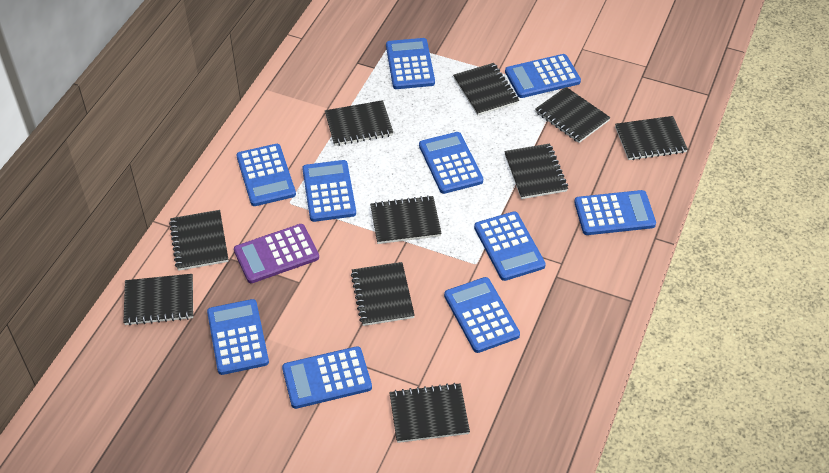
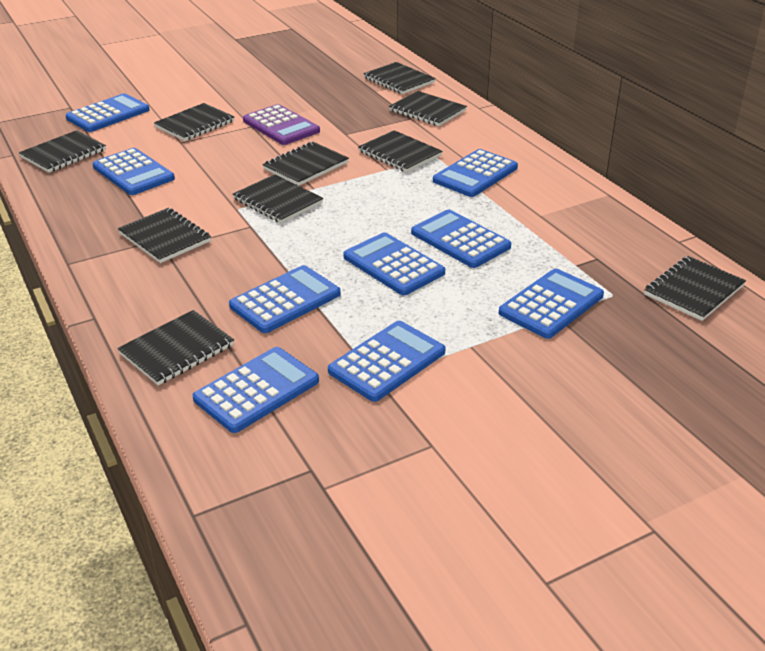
blue calculator: 10 -> 9

